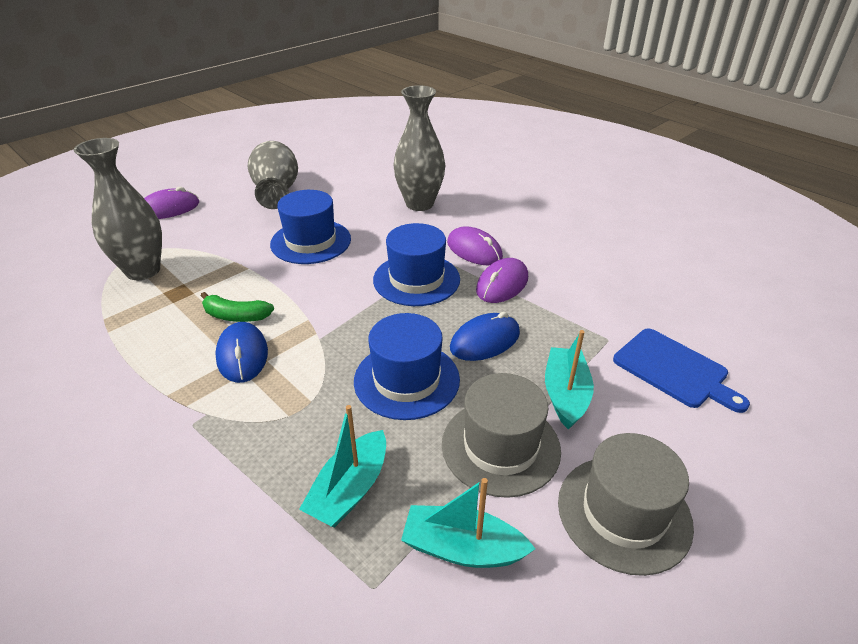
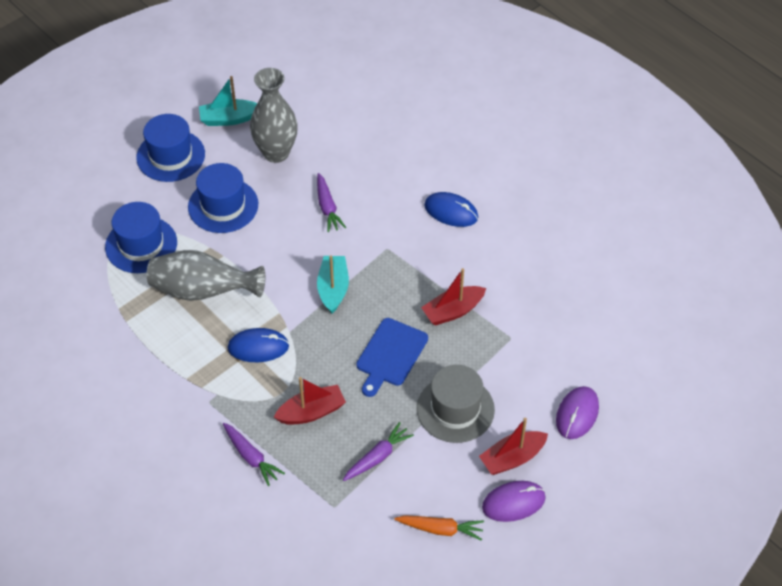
green banana: 1 -> 0
grey hat: 2 -> 1
grey vase: 3 -> 2
orange carrot: 0 -> 1
purple carrot: 0 -> 3
purple mouse: 3 -> 2
red boat: 0 -> 3
turquoise boat: 3 -> 2

